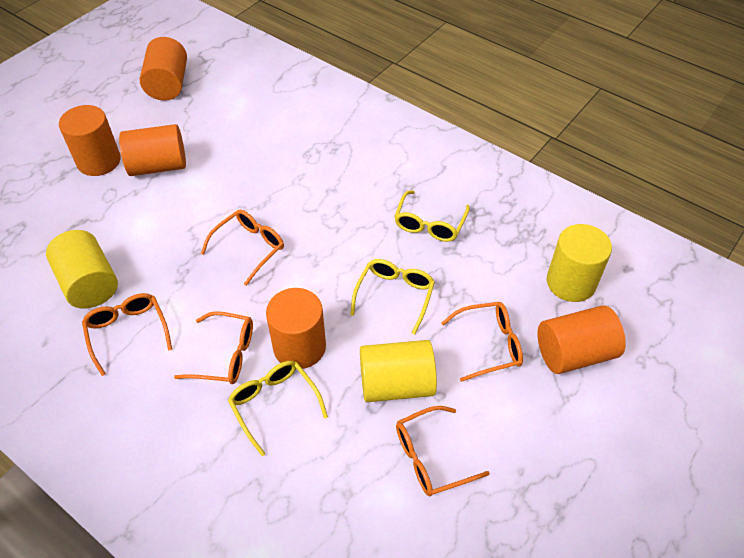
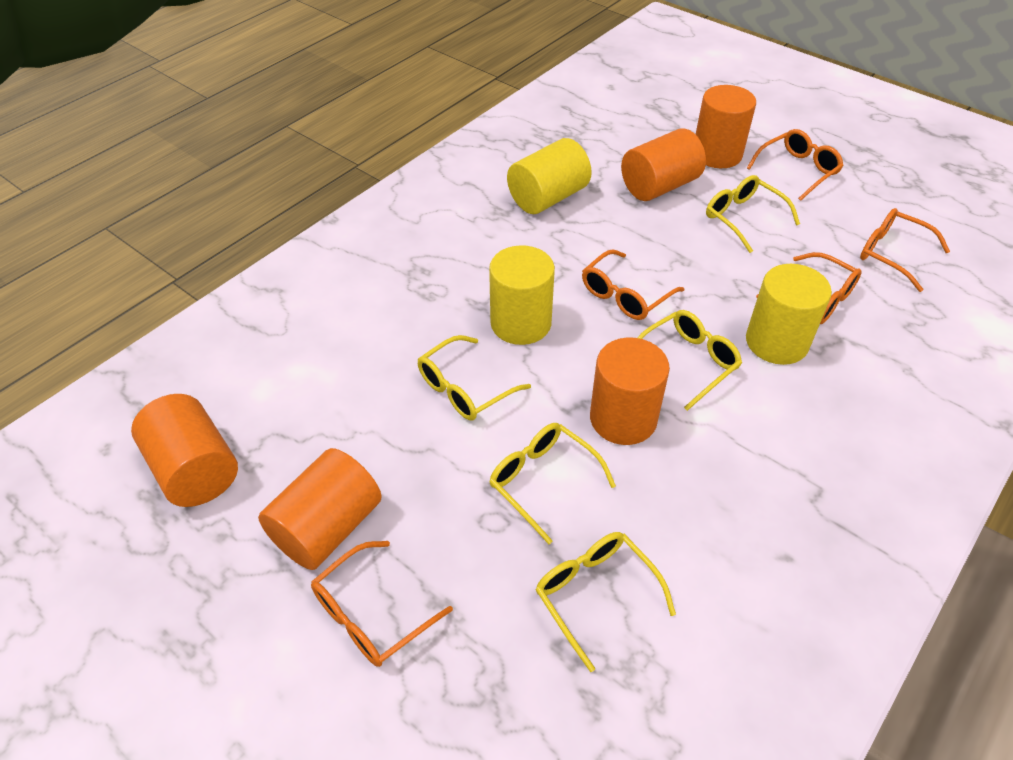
yellow glasses: 3 -> 5

